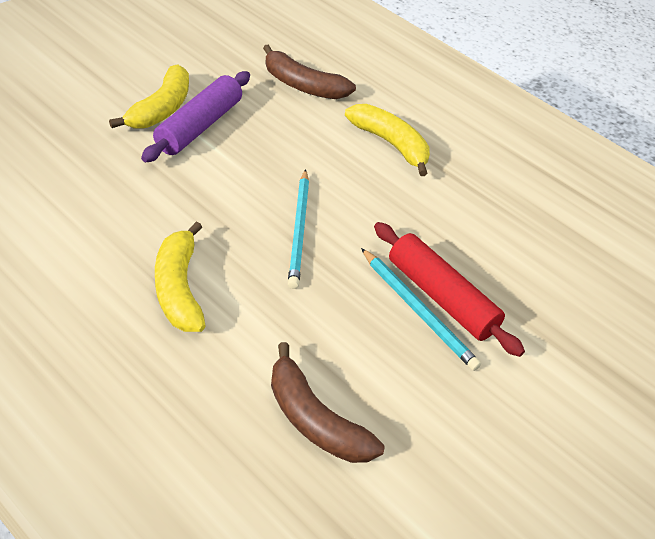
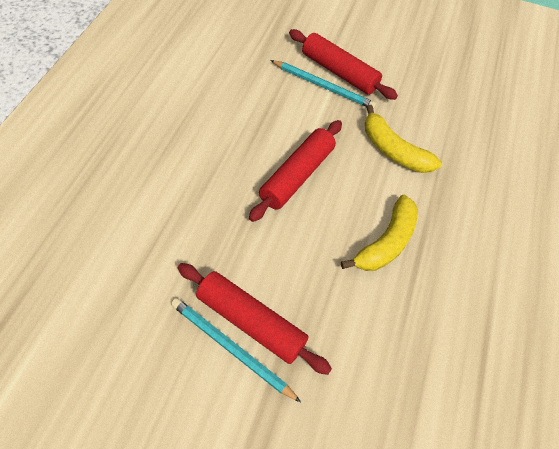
brown banana: 2 -> 0
purple rolling pin: 1 -> 0
red rolling pin: 1 -> 3
yellow banana: 3 -> 2

